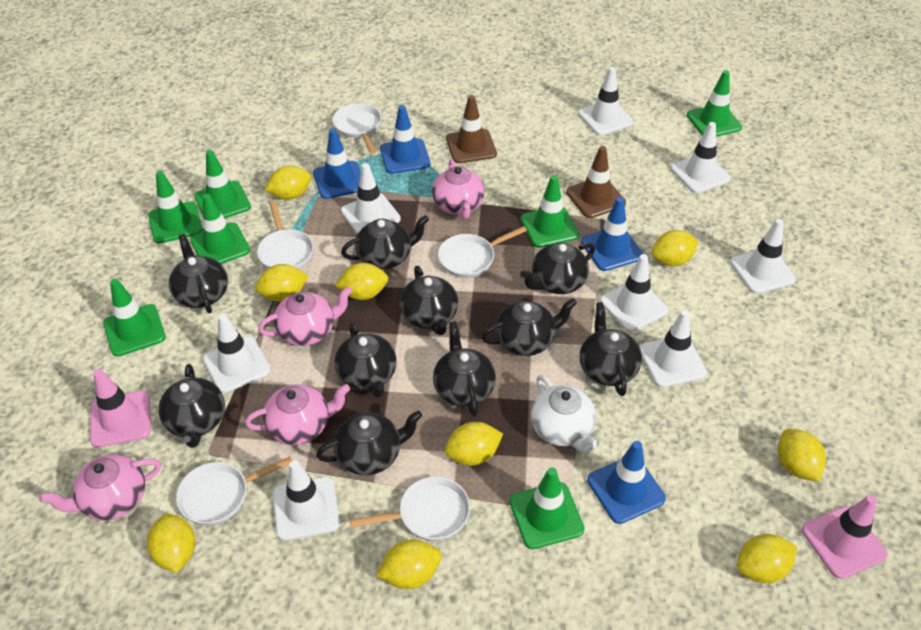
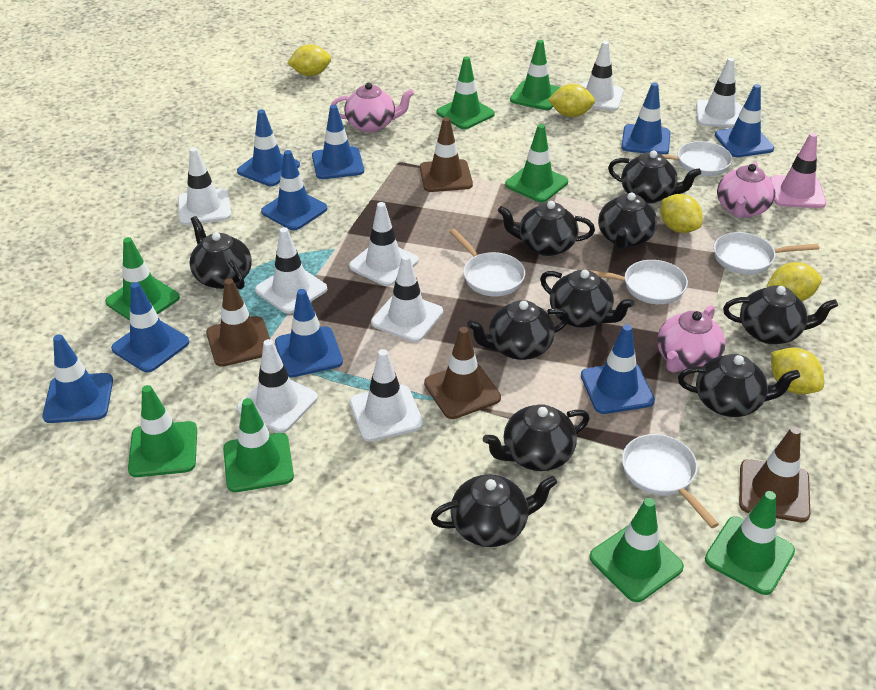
blue traffic cone: 4 -> 9
brown traffic cone: 2 -> 4
green traffic cone: 7 -> 8
pink teapot: 4 -> 3
pink traffic cone: 2 -> 1
white teapot: 1 -> 0
yellow lemon: 9 -> 5

